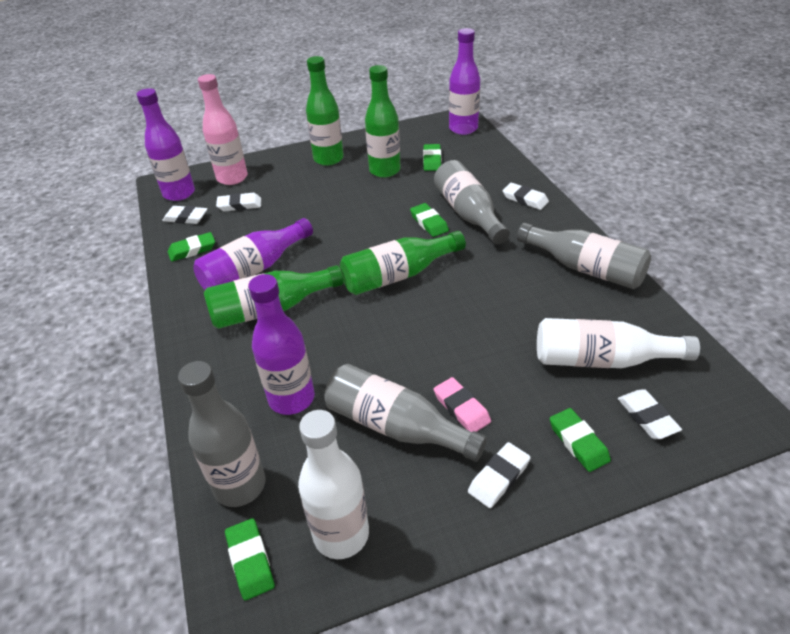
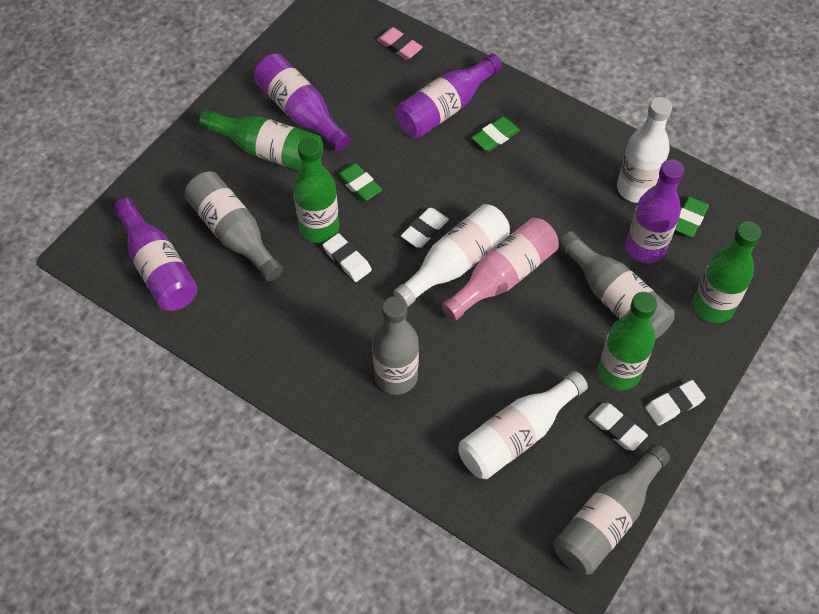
green eraser: 5 -> 3
white bottle: 2 -> 3
white eraser: 5 -> 4

